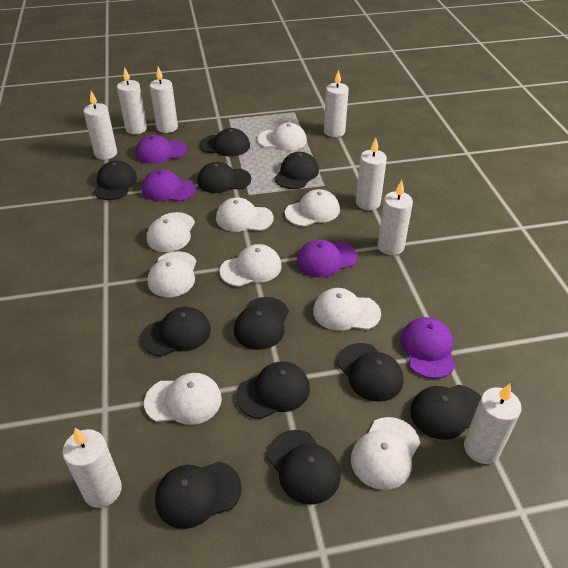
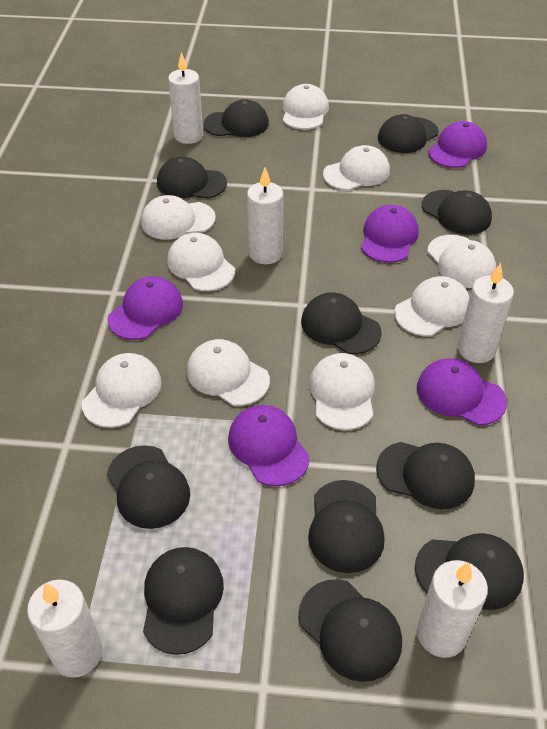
purple cap: 4 -> 5
white candle: 8 -> 5

